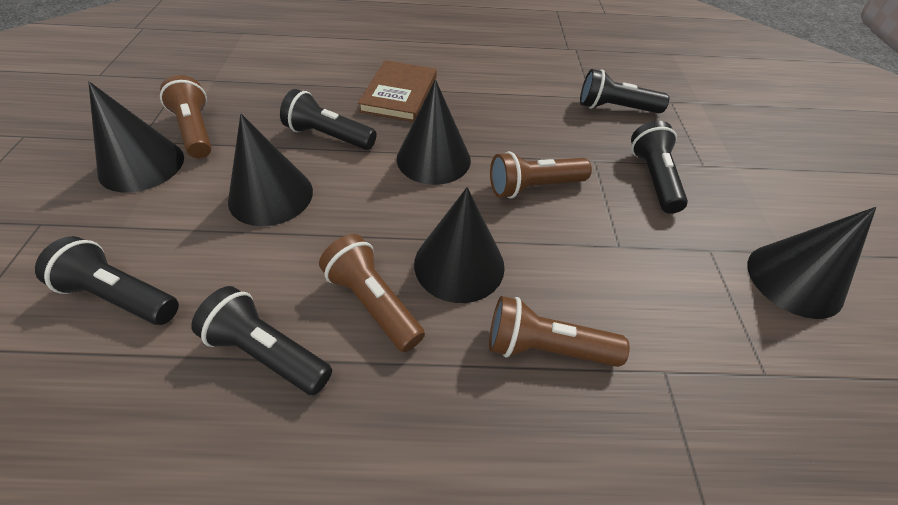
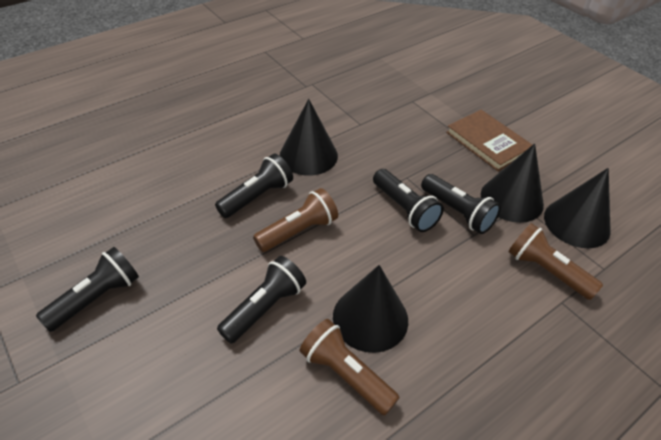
black cone: 5 -> 4
brown flashlight: 4 -> 3

